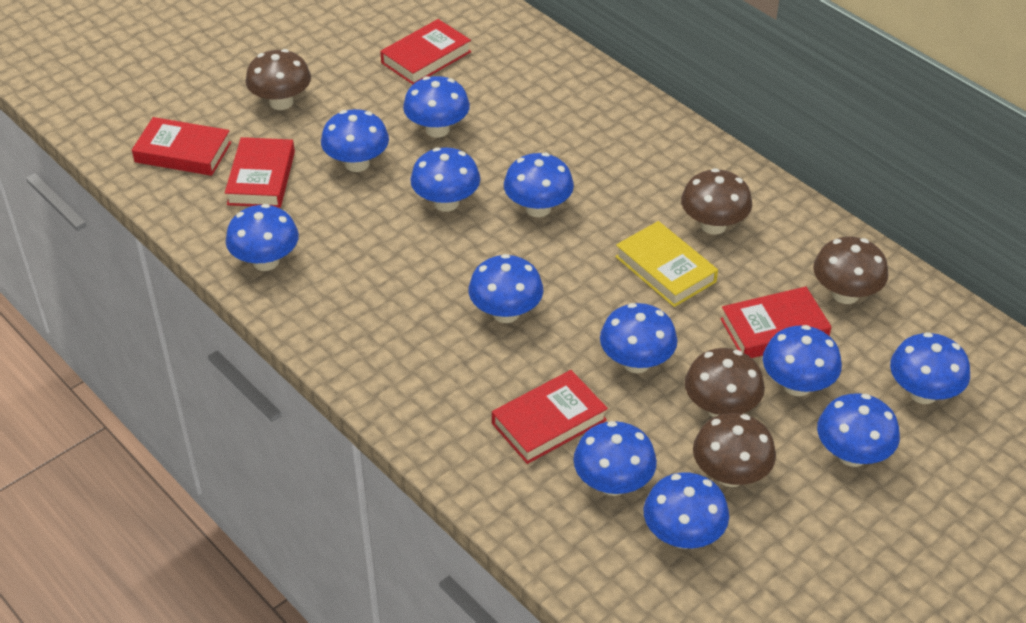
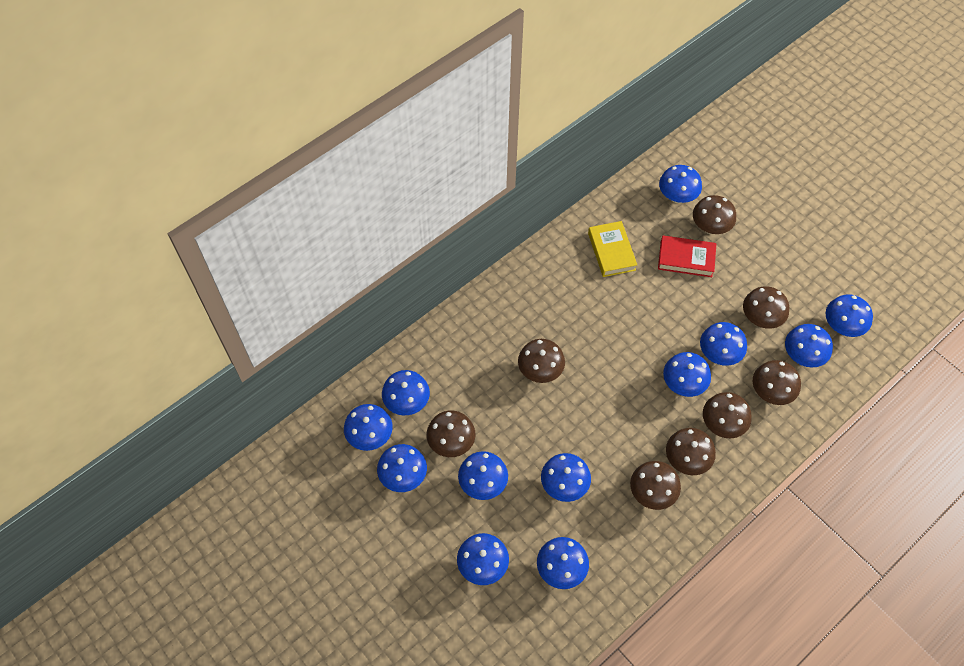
brown mushroom: 5 -> 8
red book: 5 -> 1

